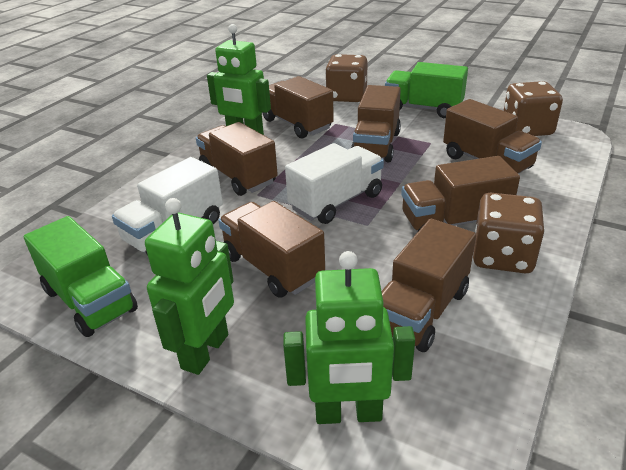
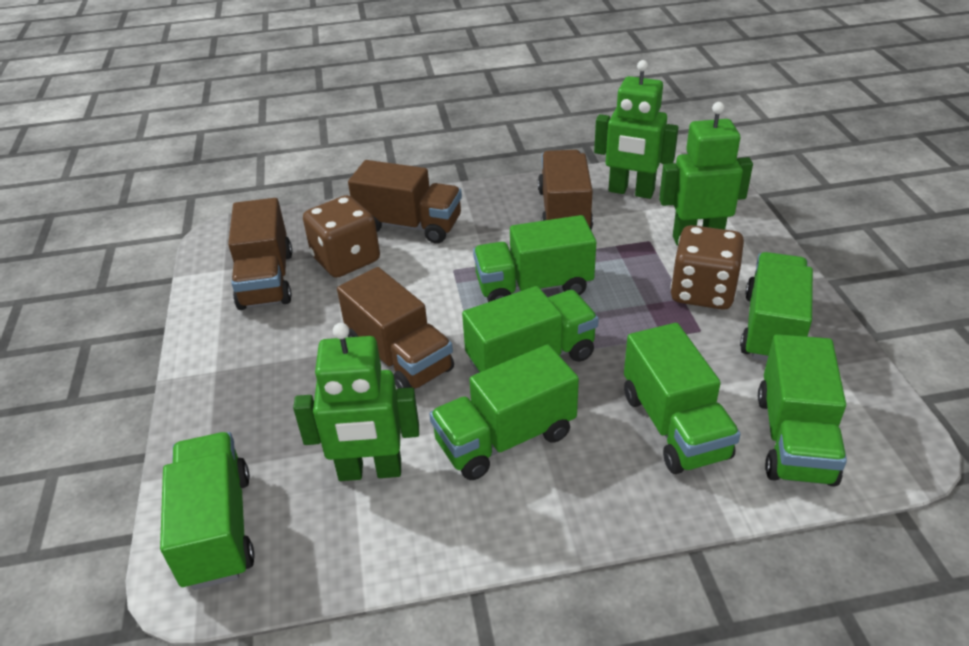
brown dice: 3 -> 2
brown truck: 7 -> 4
green truck: 2 -> 7
white truck: 2 -> 0

